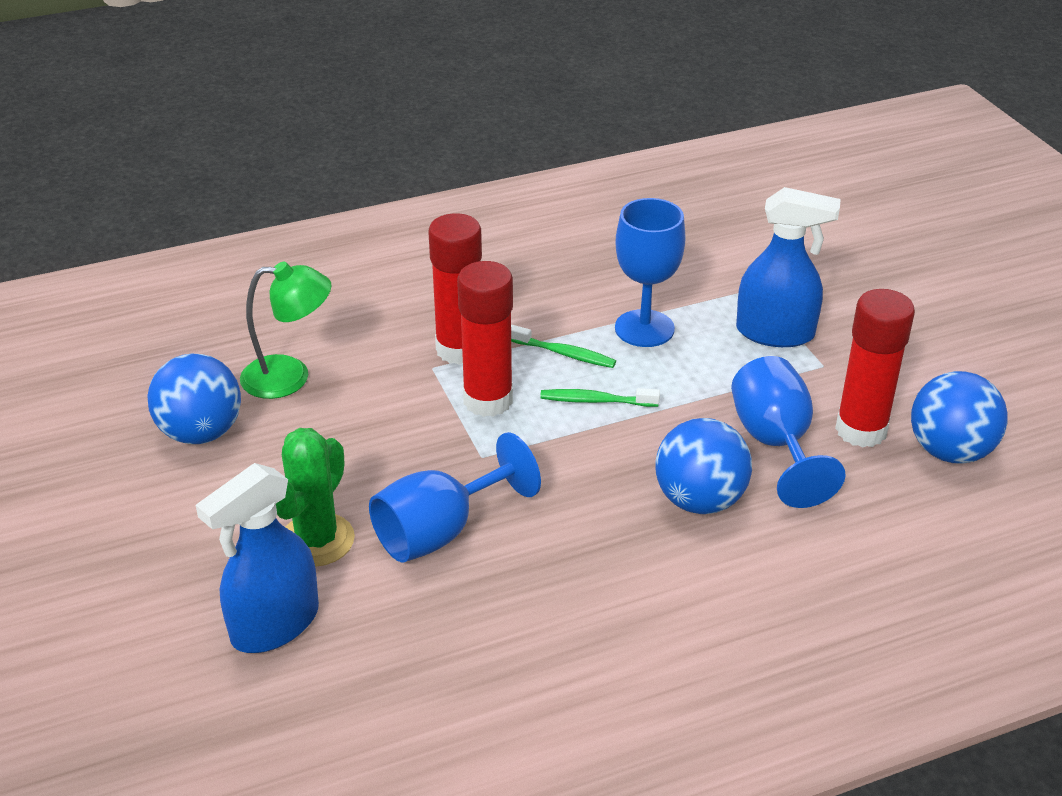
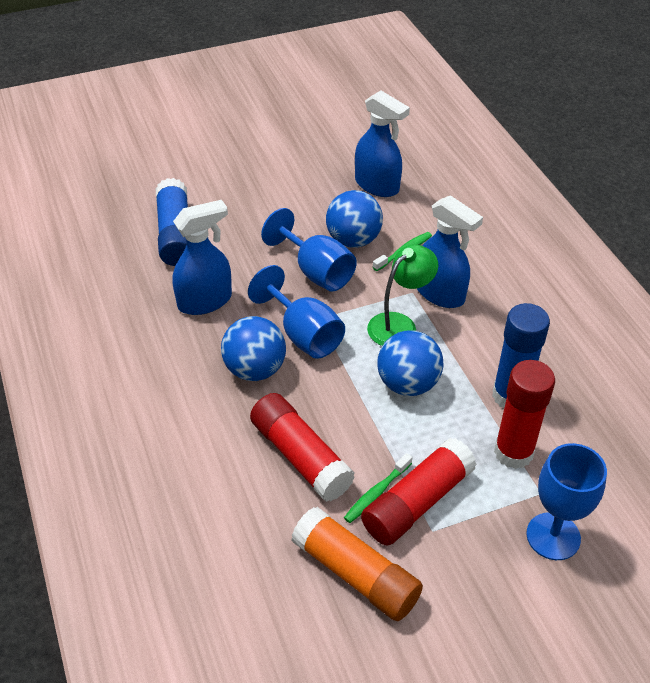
blue glue stick: 0 -> 2
blue spray bottle: 2 -> 3
green cactus: 1 -> 0
orange glue stick: 0 -> 1

